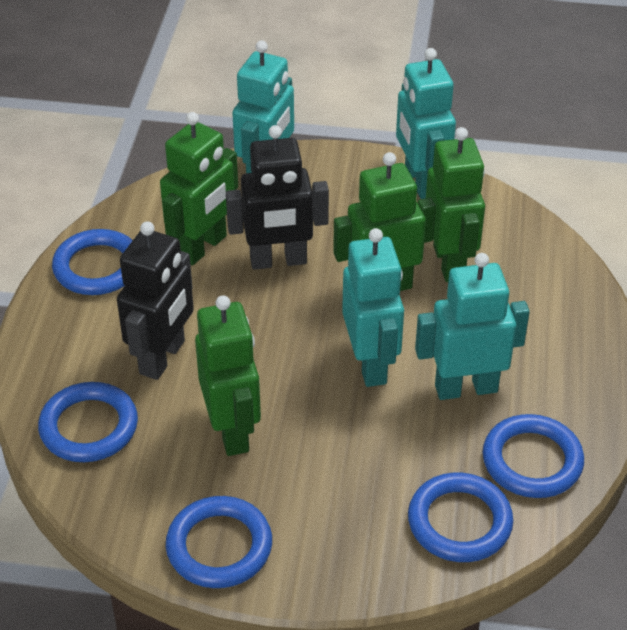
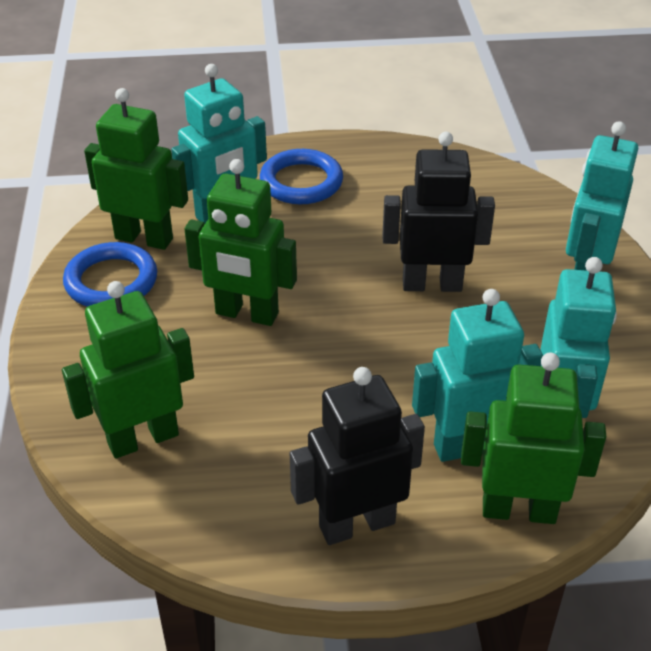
blue ring: 5 -> 2

